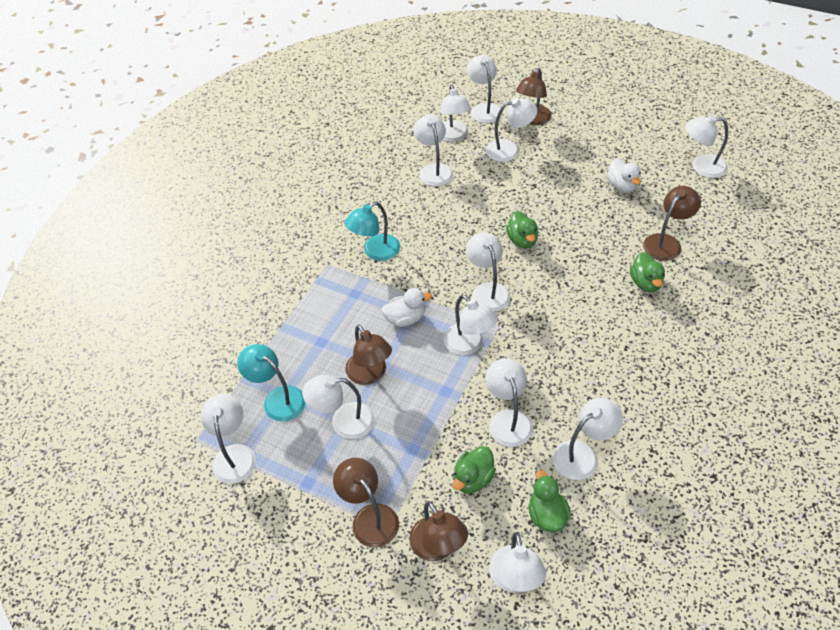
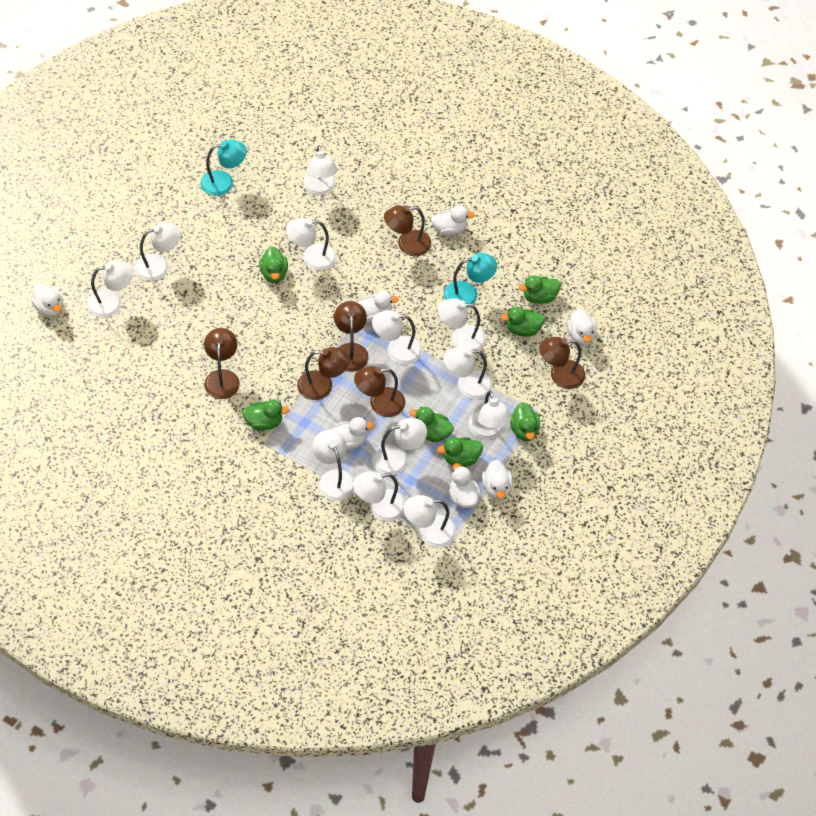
brown lamp: 5 -> 6
green duck: 4 -> 7
white duck: 2 -> 7

